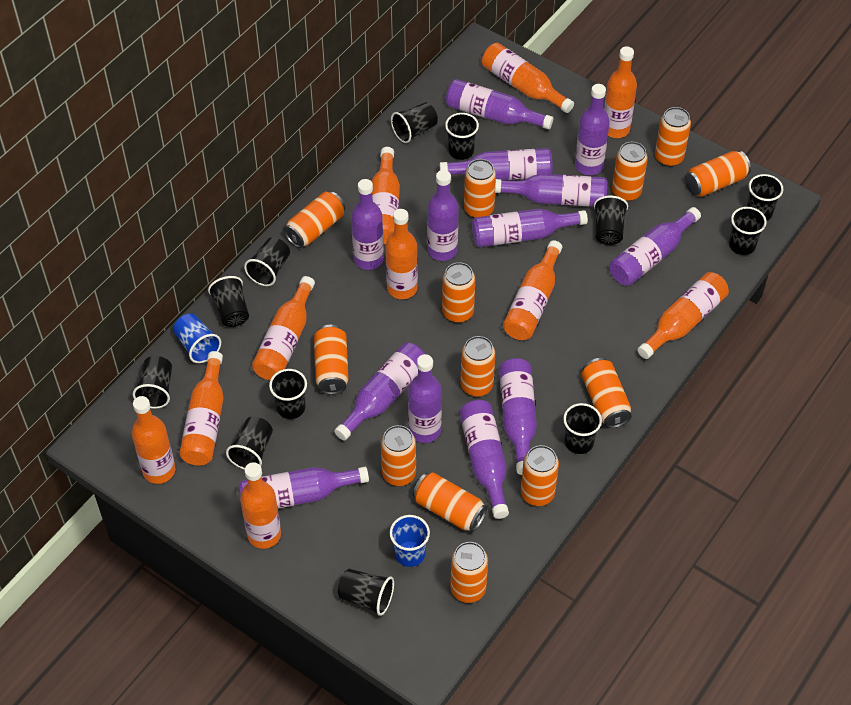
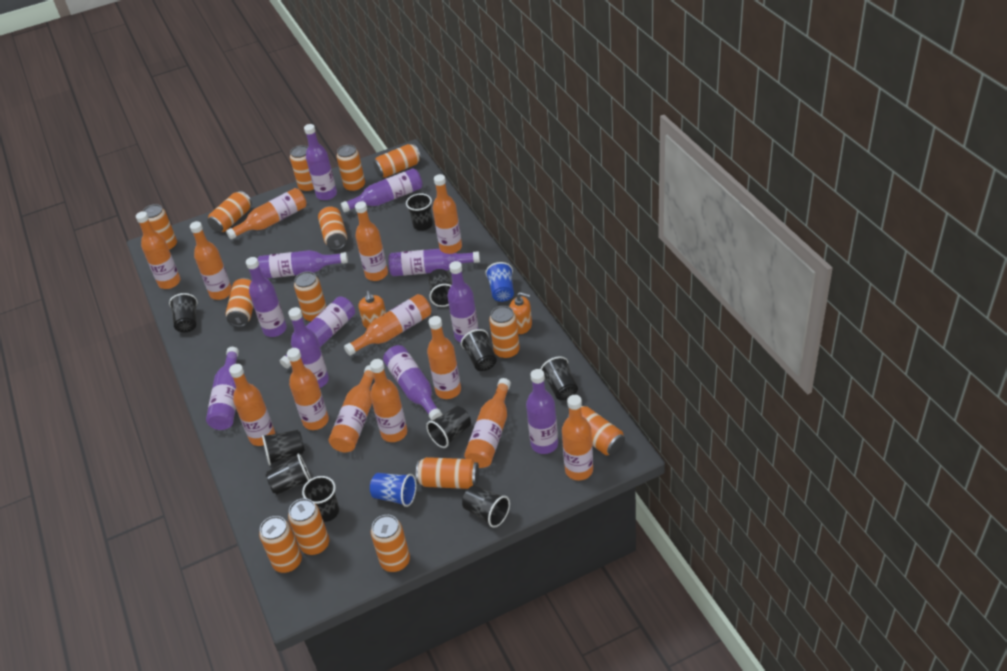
black cup: 12 -> 10
orange bottle: 10 -> 13
orange can: 13 -> 14
orange soap dispenser: 0 -> 2
purple bottle: 13 -> 11

